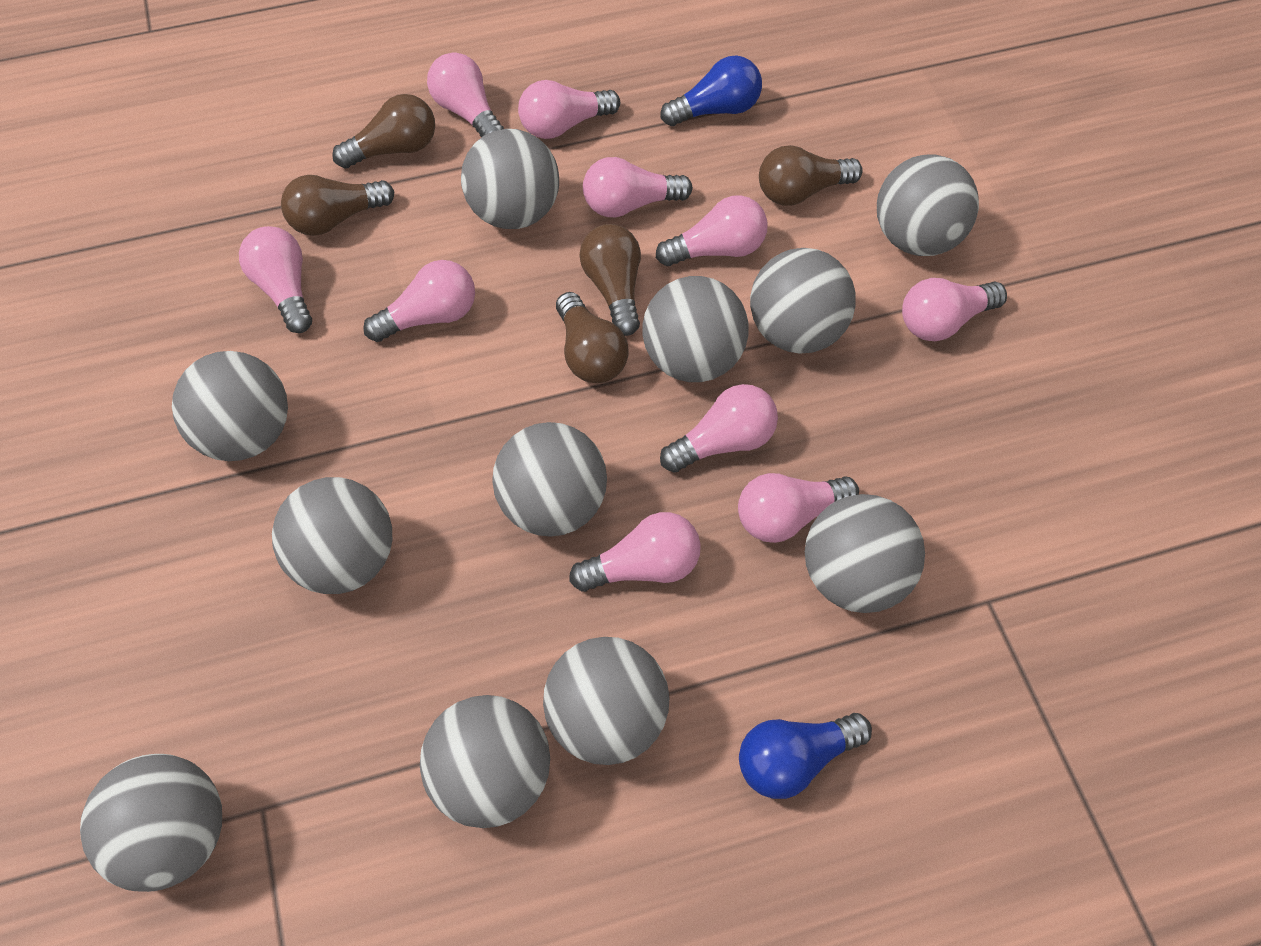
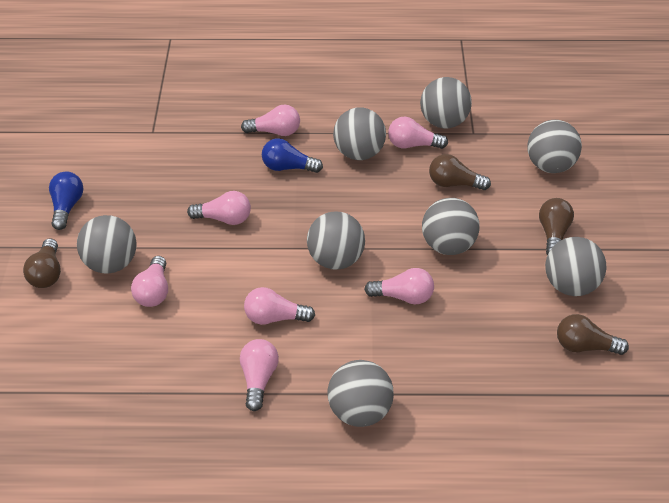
brown light bulb: 5 -> 4
grey ball: 11 -> 8
pink light bulb: 10 -> 7

